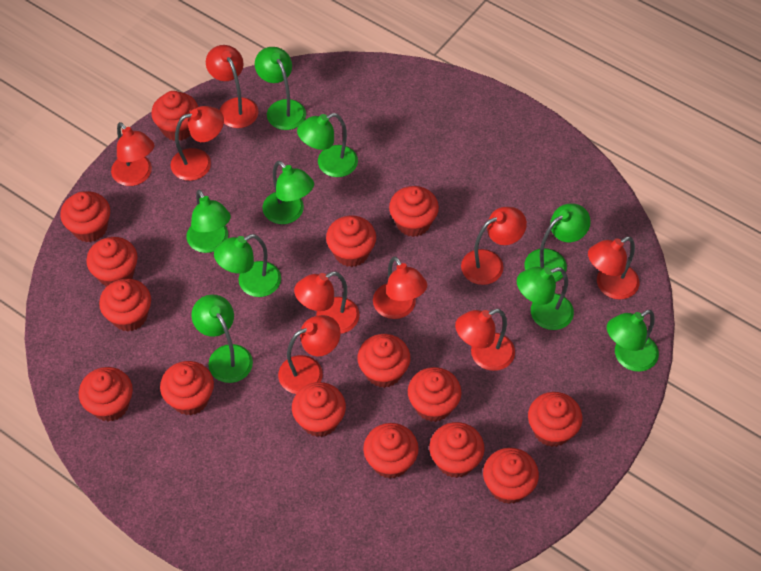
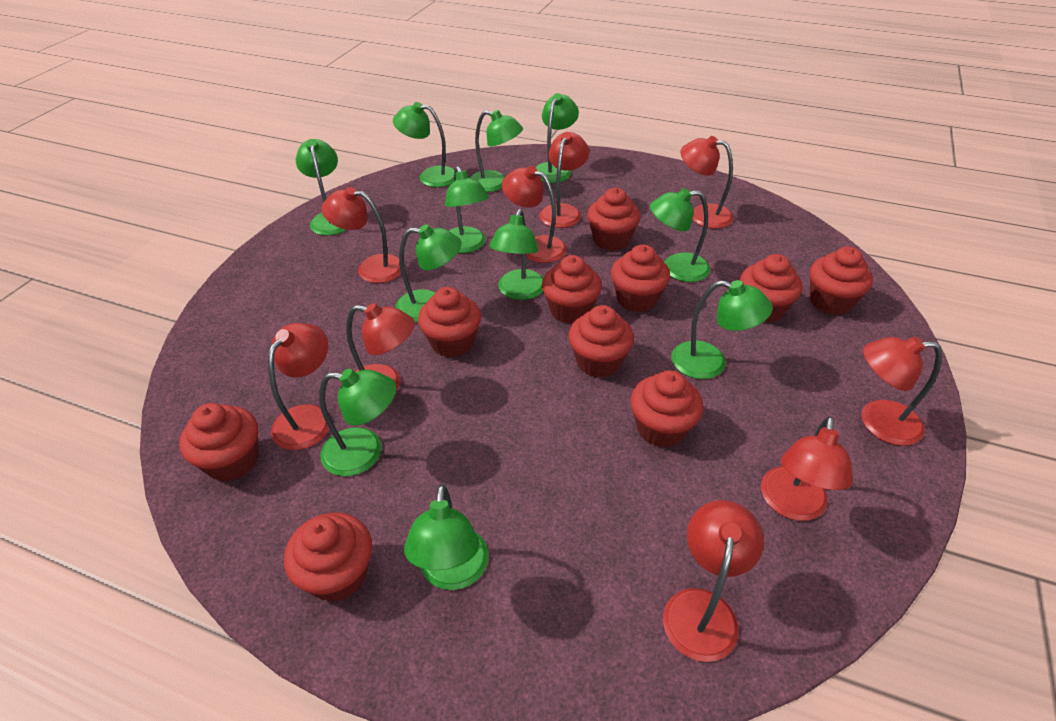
green lamp: 9 -> 11
red cupcake: 15 -> 10

